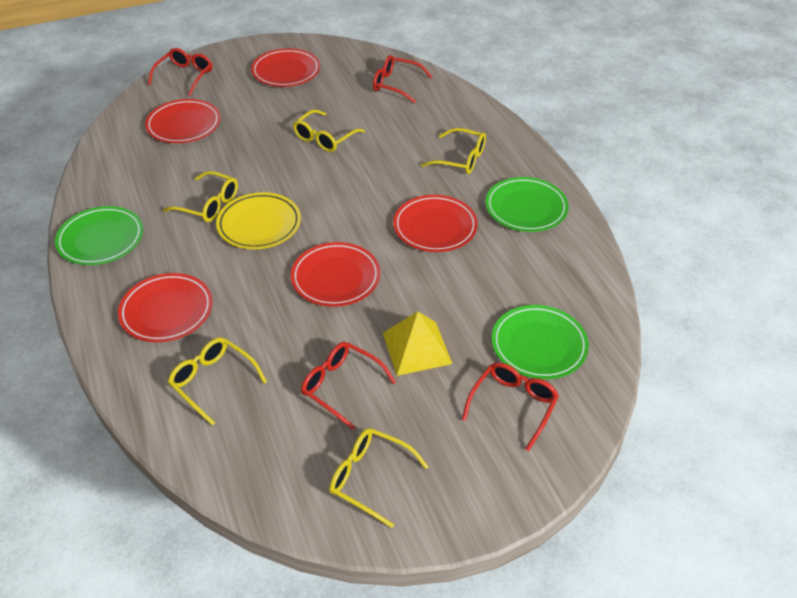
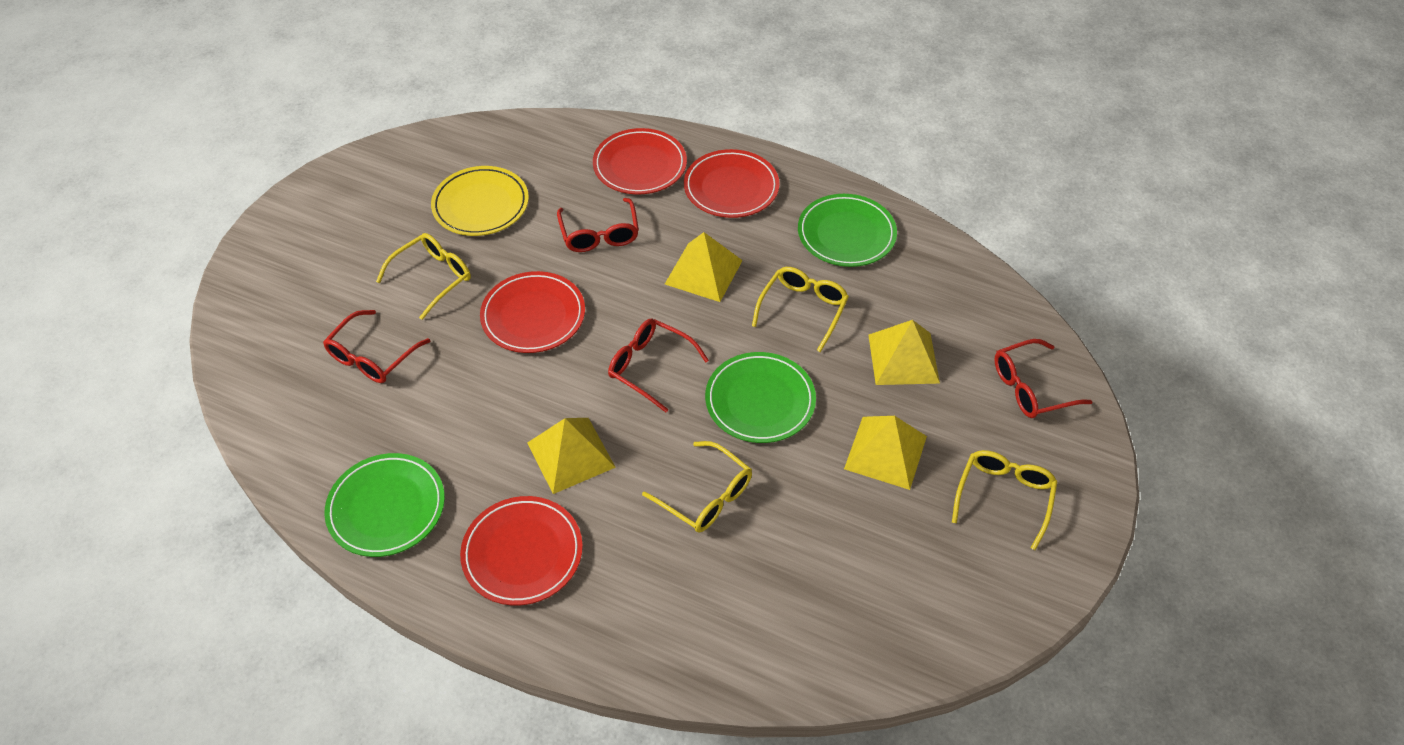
red plate: 5 -> 4
yellow glasses: 5 -> 4
yellow pyramid: 1 -> 4

